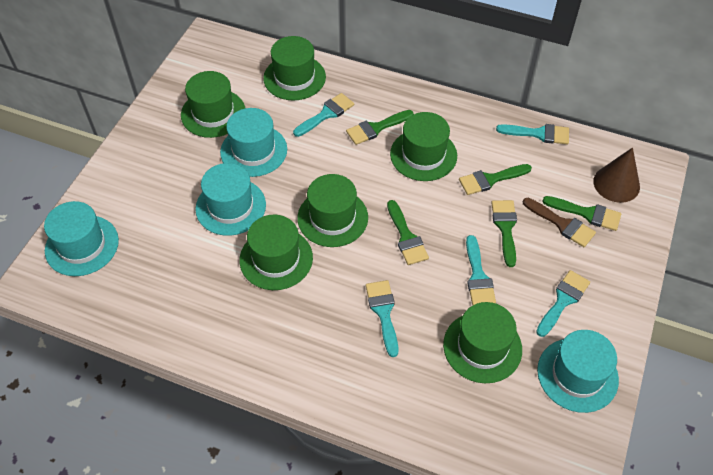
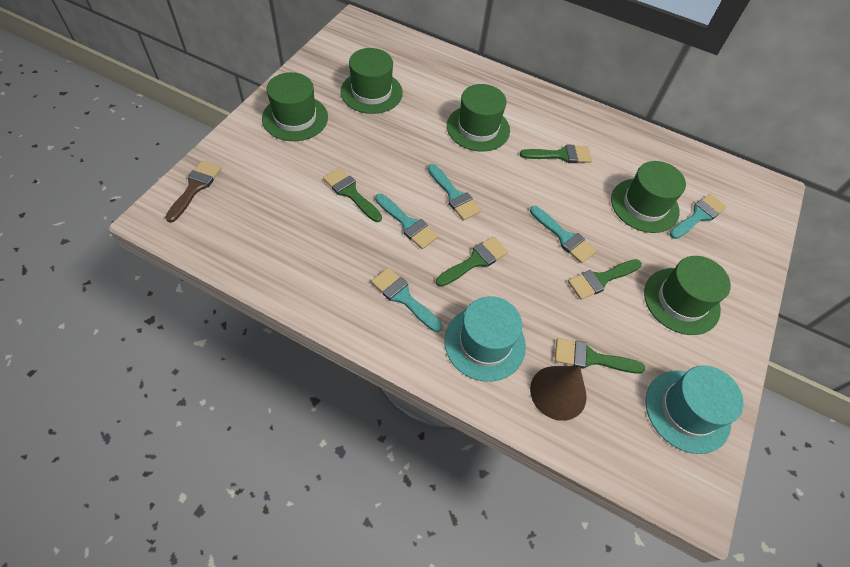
green hat: 6 -> 5
turquoise hat: 4 -> 2

